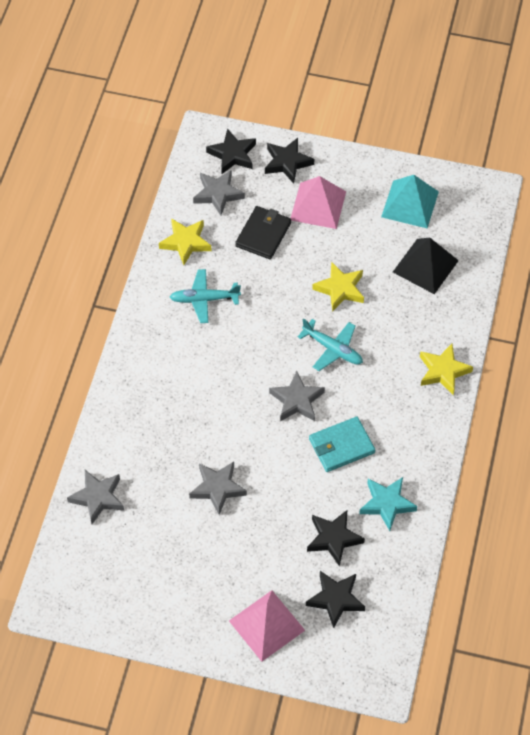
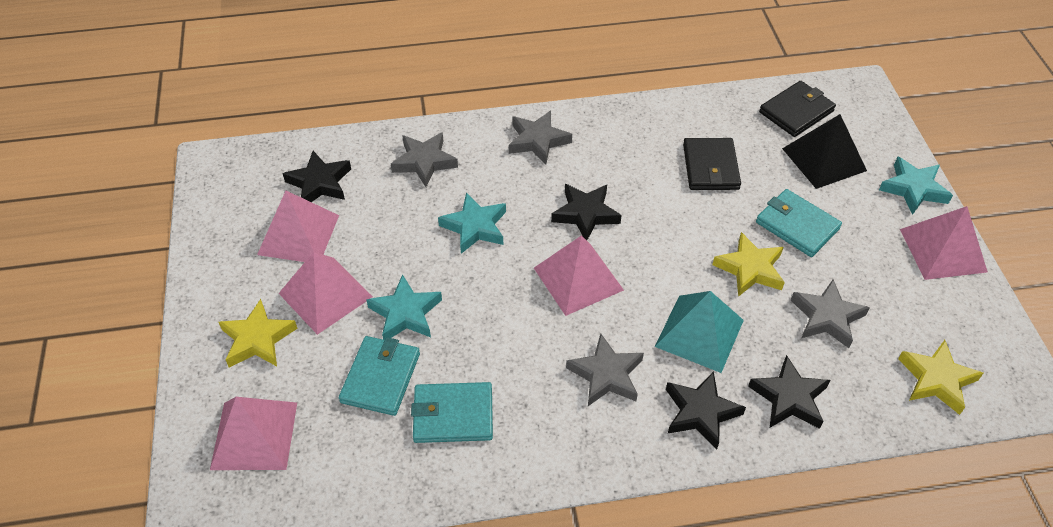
black wallet: 1 -> 2
pink pyramid: 2 -> 5
turquoise plane: 2 -> 0
turquoise star: 1 -> 3
turquoise wallet: 1 -> 3

